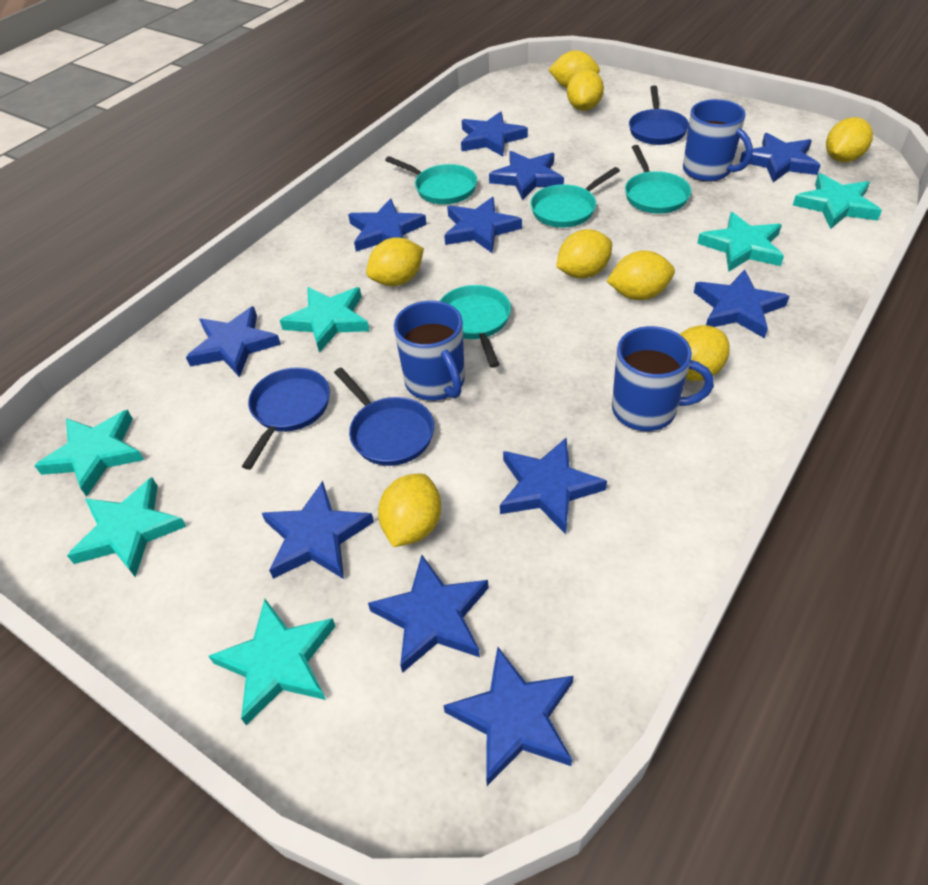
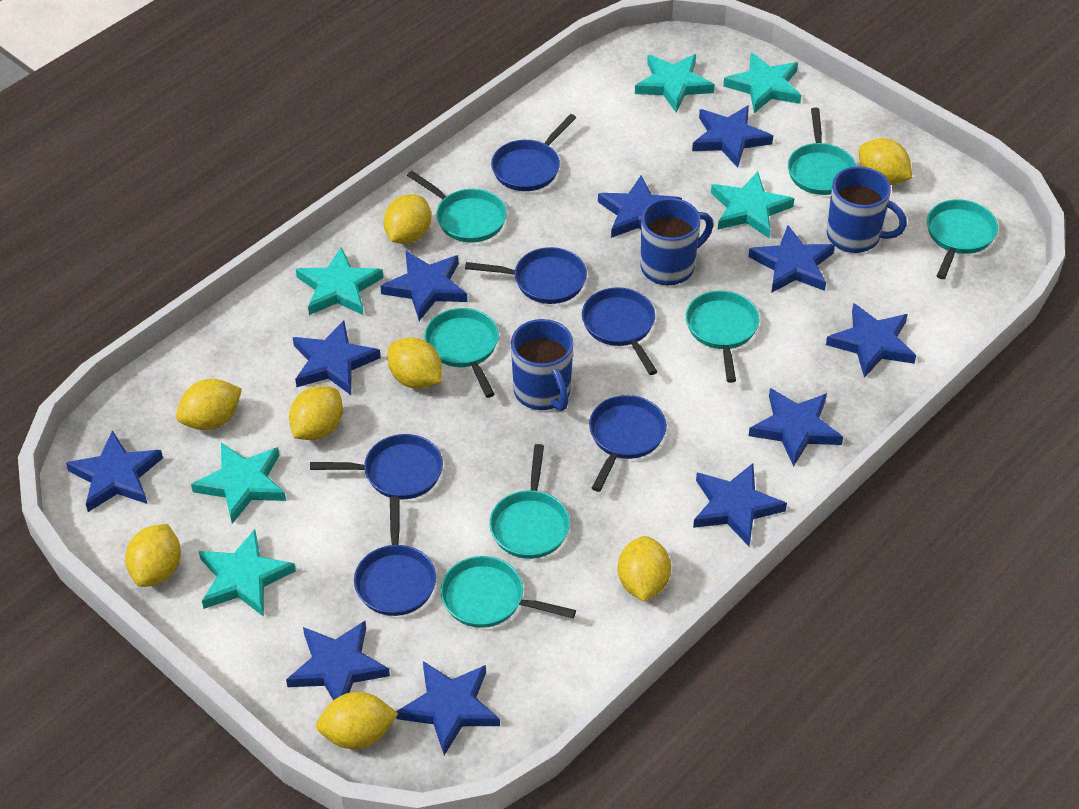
blue pan: 3 -> 6
turquoise pan: 4 -> 7

